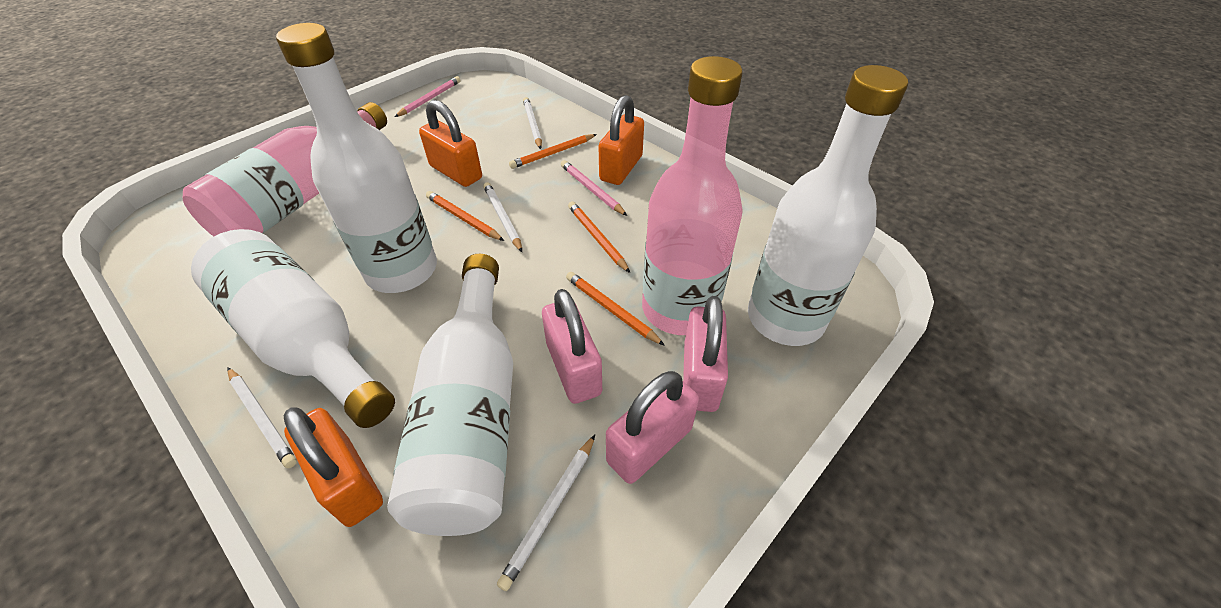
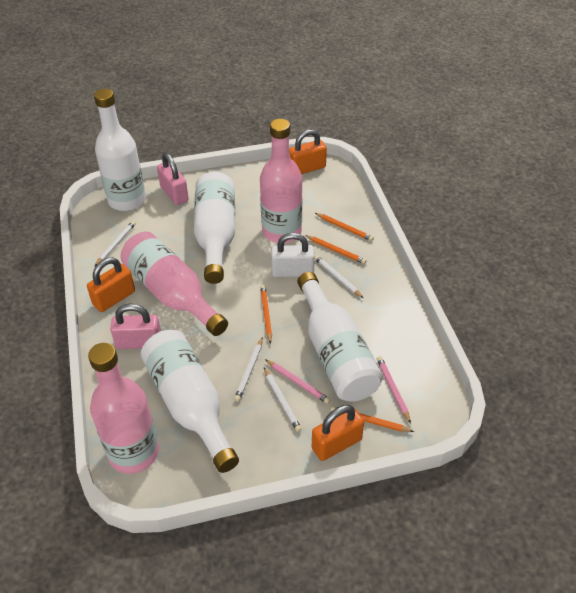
pink bottle: 2 -> 3
pink padlock: 3 -> 2
white padlock: 0 -> 1

